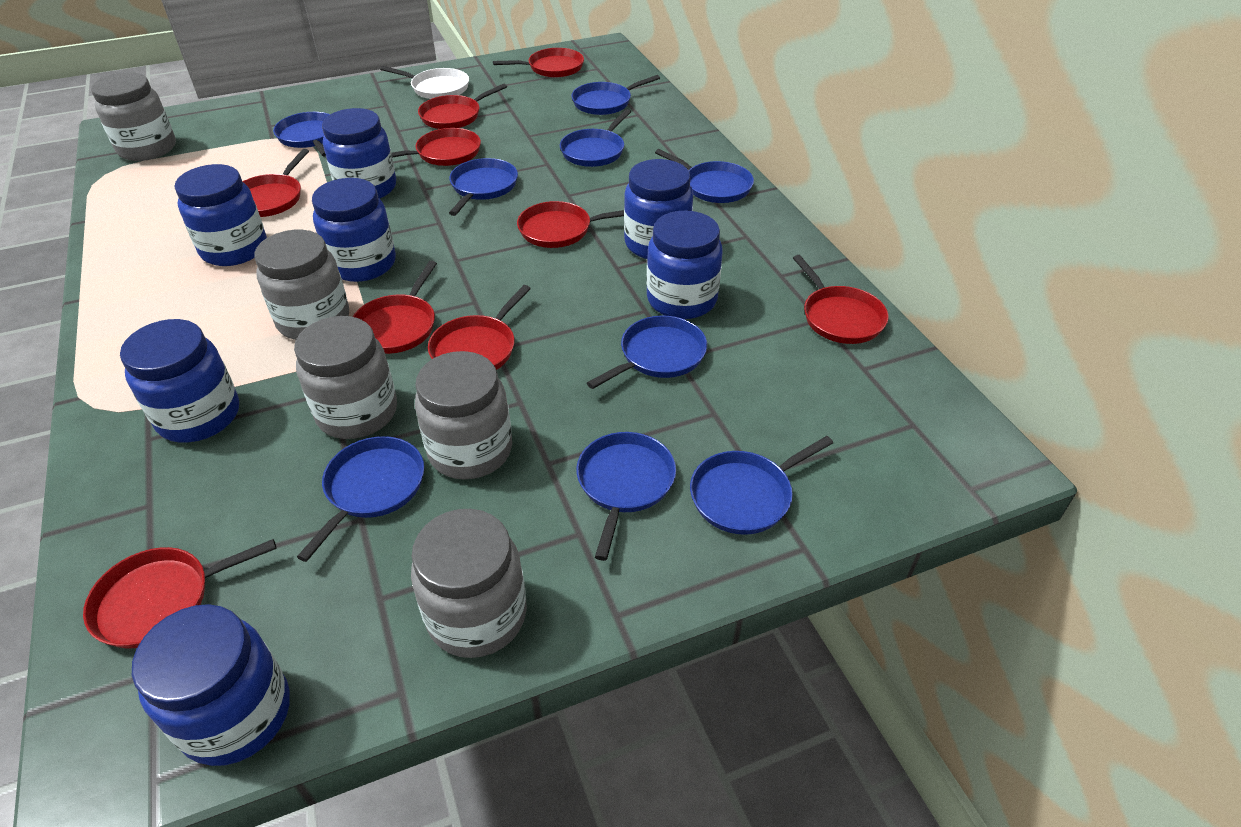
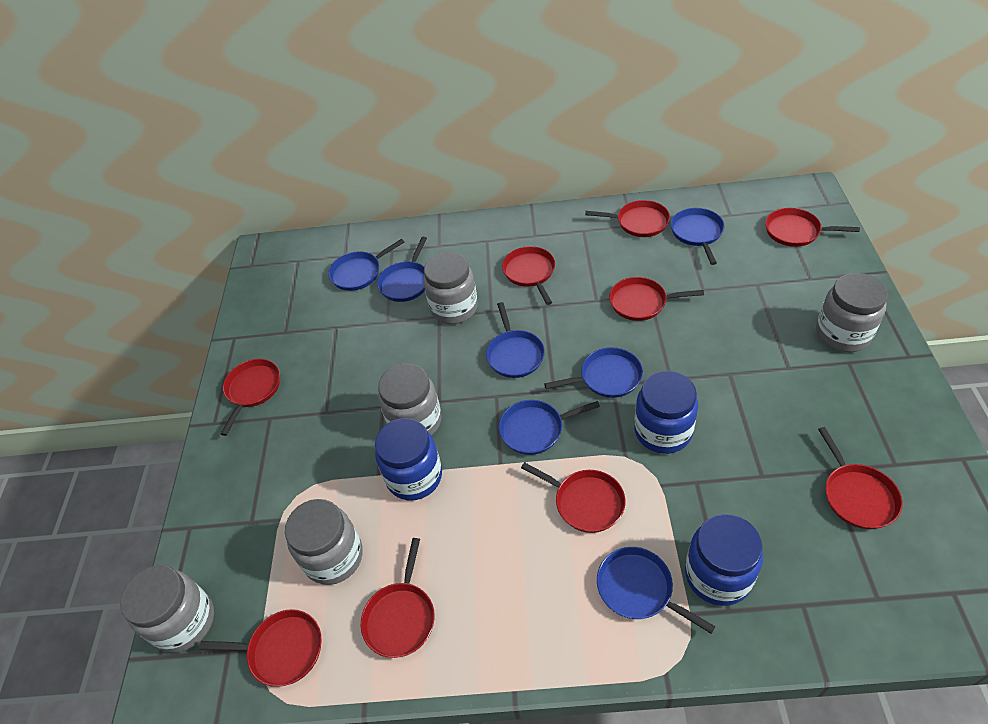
blue jar: 7 -> 3
blue pan: 9 -> 7
white pan: 1 -> 0

